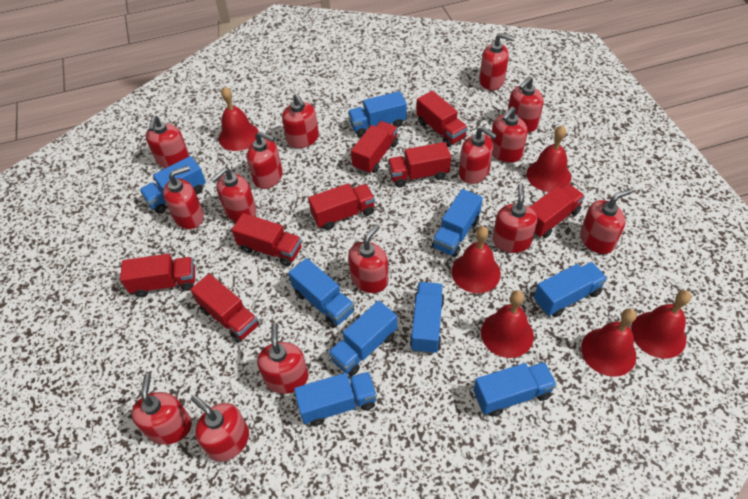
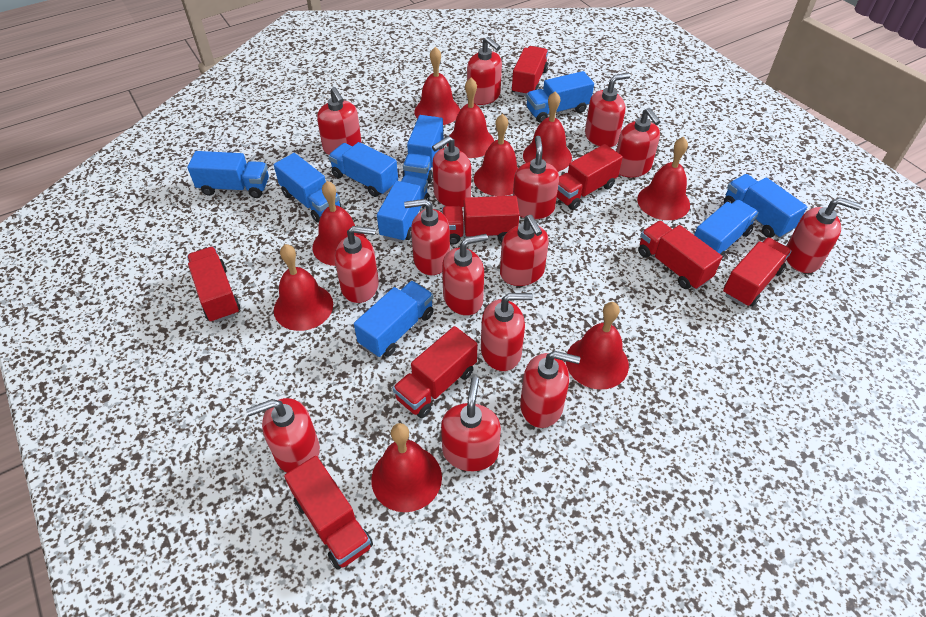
red bell: 6 -> 9

